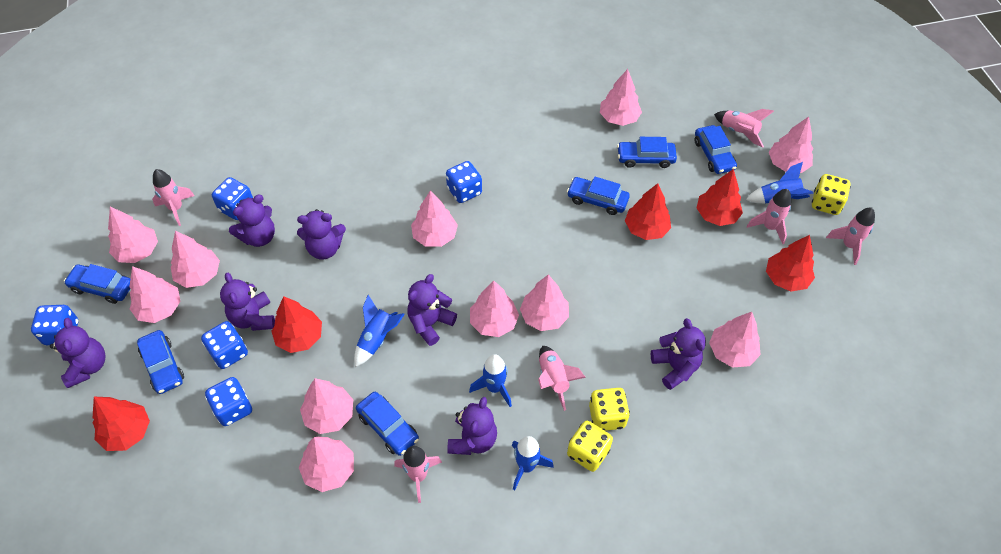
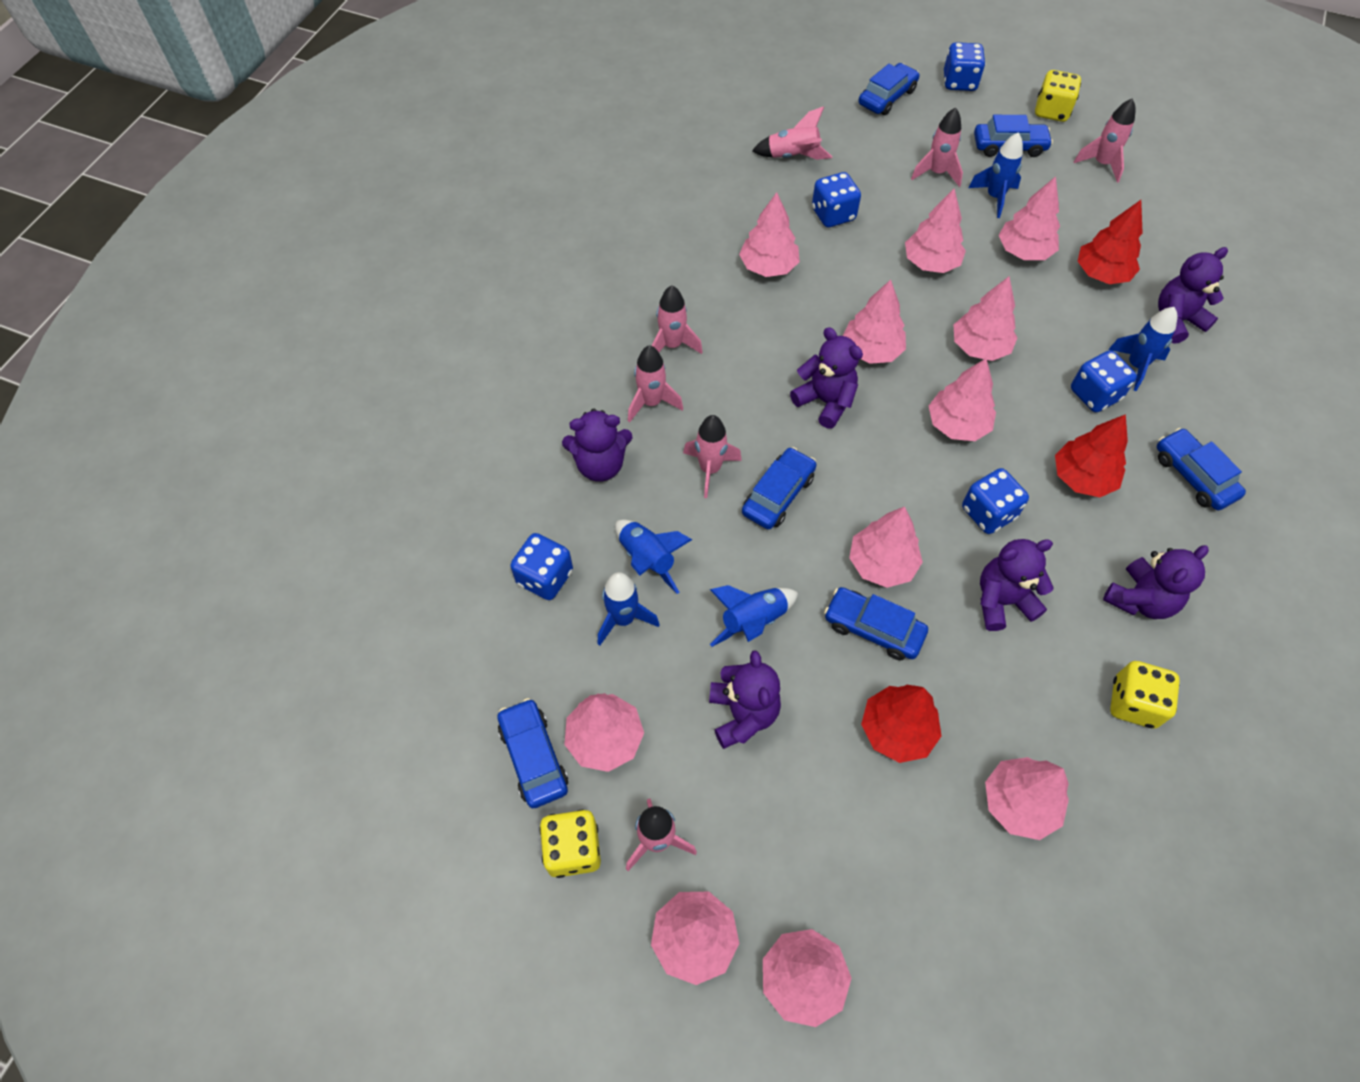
blue rocket: 4 -> 5
pink rocket: 6 -> 7
purple teddy bear: 7 -> 6
red tree: 5 -> 3

